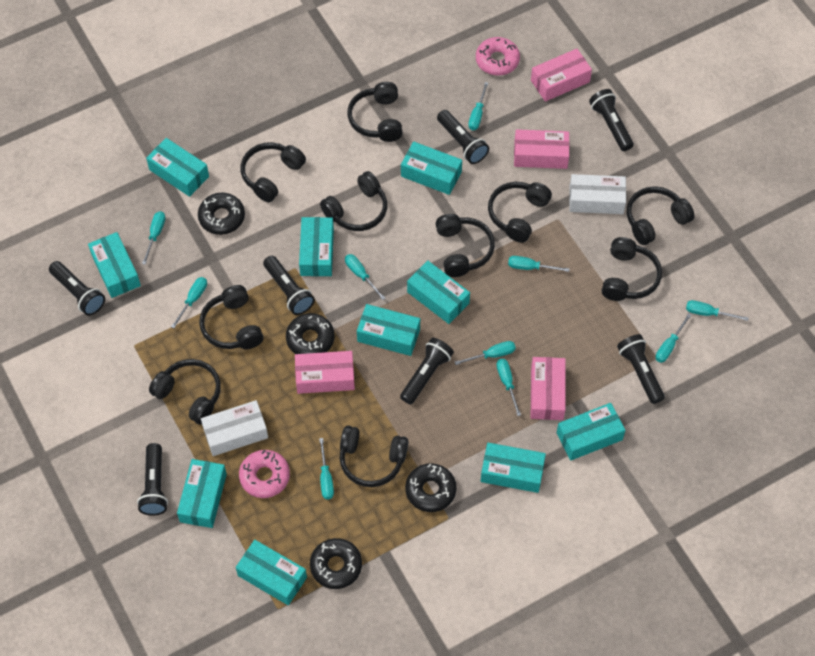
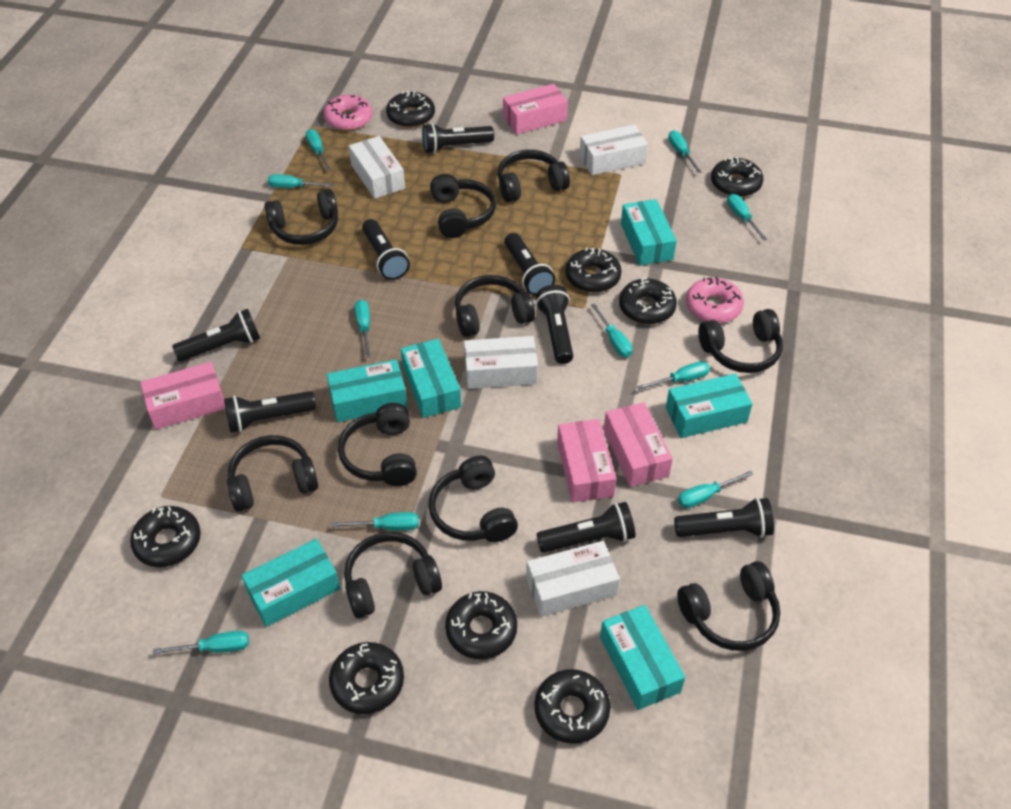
black donut: 4 -> 8
black flashlight: 7 -> 8
turquoise box: 10 -> 6
white box: 2 -> 4

